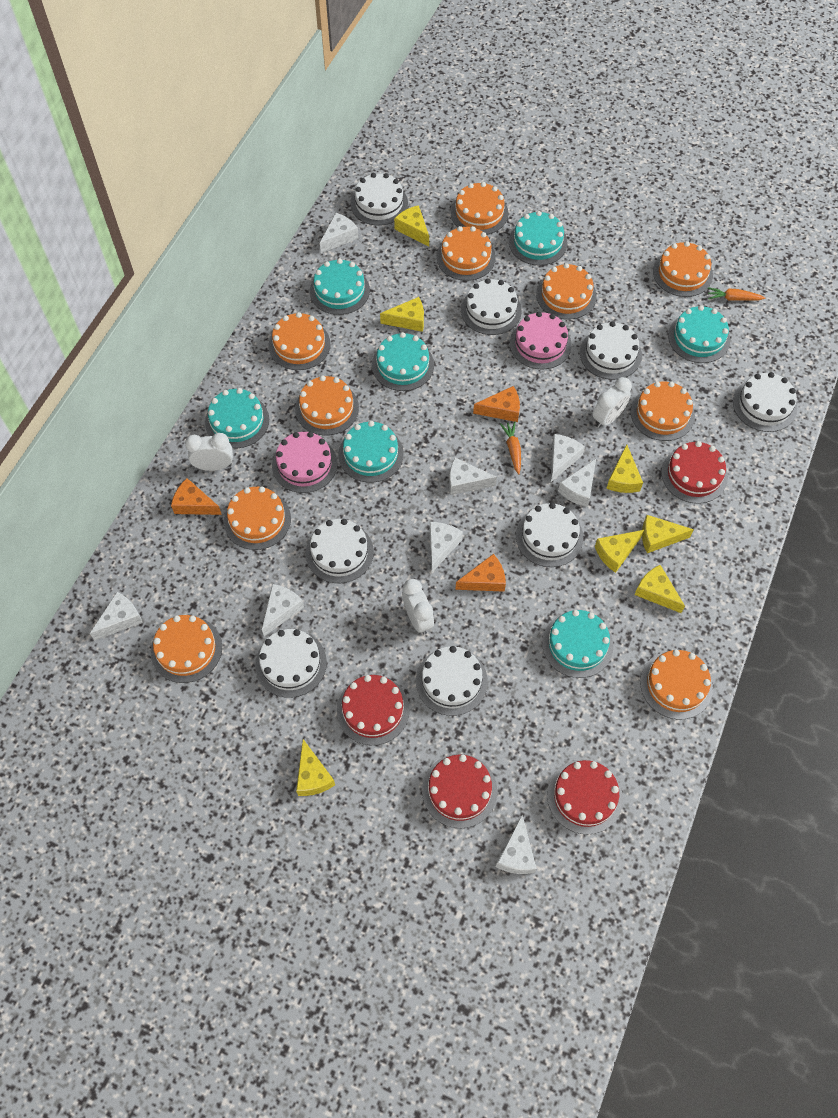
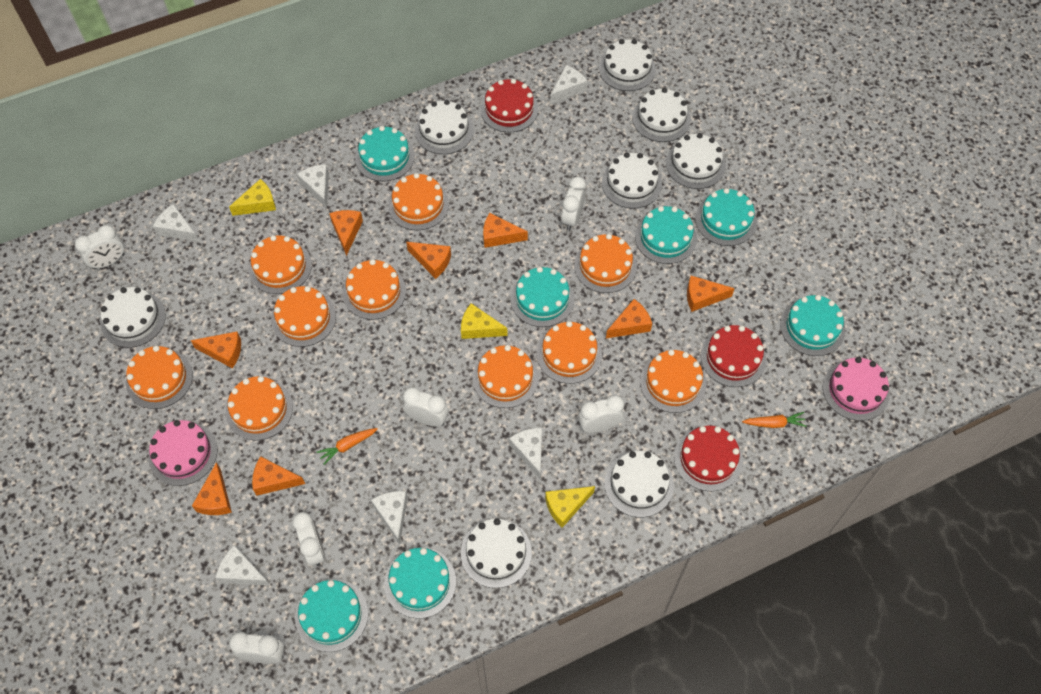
orange cheese: 3 -> 8
red cake: 4 -> 3
white cheese: 8 -> 6
white clock: 3 -> 6
yellow cheese: 7 -> 3

